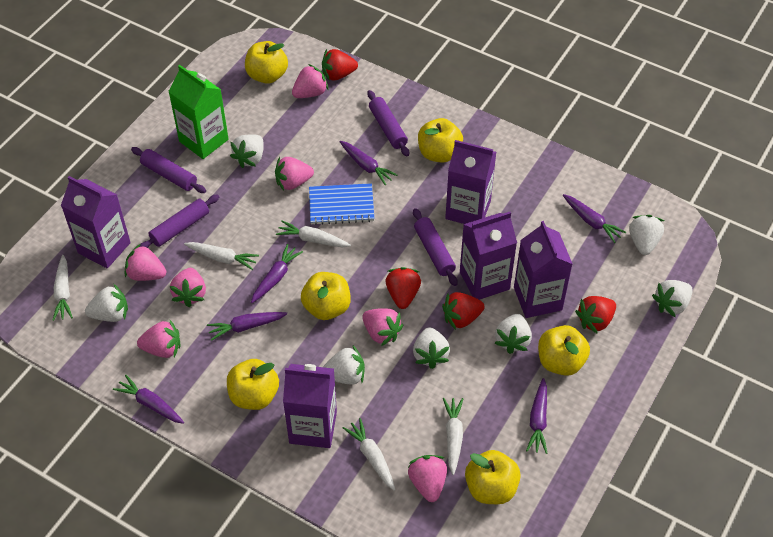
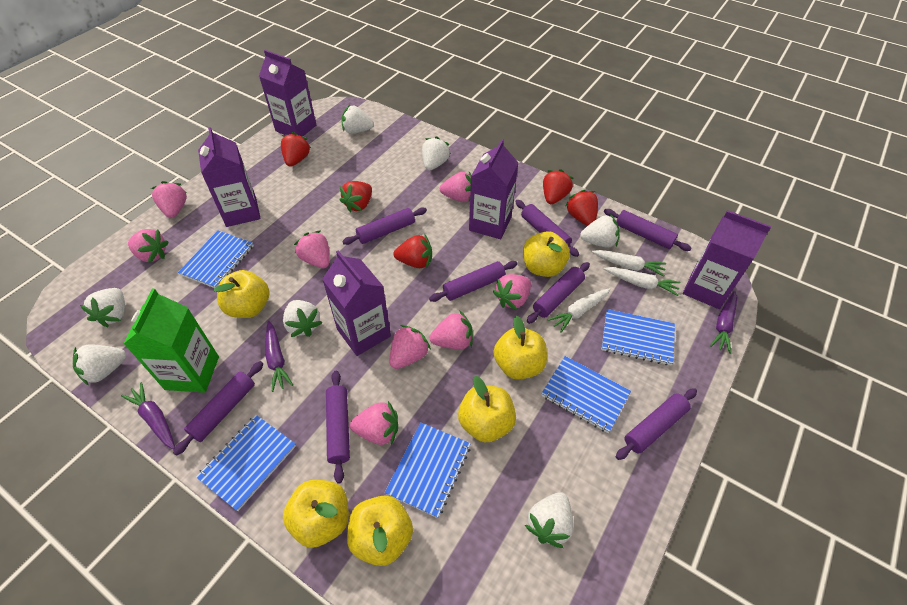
blue notebook: 1 -> 5
pink strawberry: 7 -> 8
purple carrot: 6 -> 3
purple rolling pin: 4 -> 8
red strawberry: 4 -> 5
white carrot: 5 -> 3

